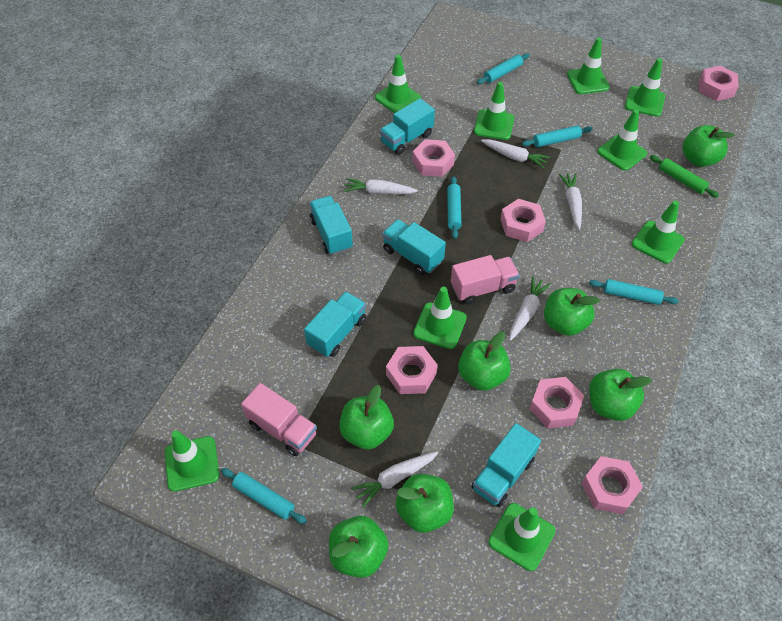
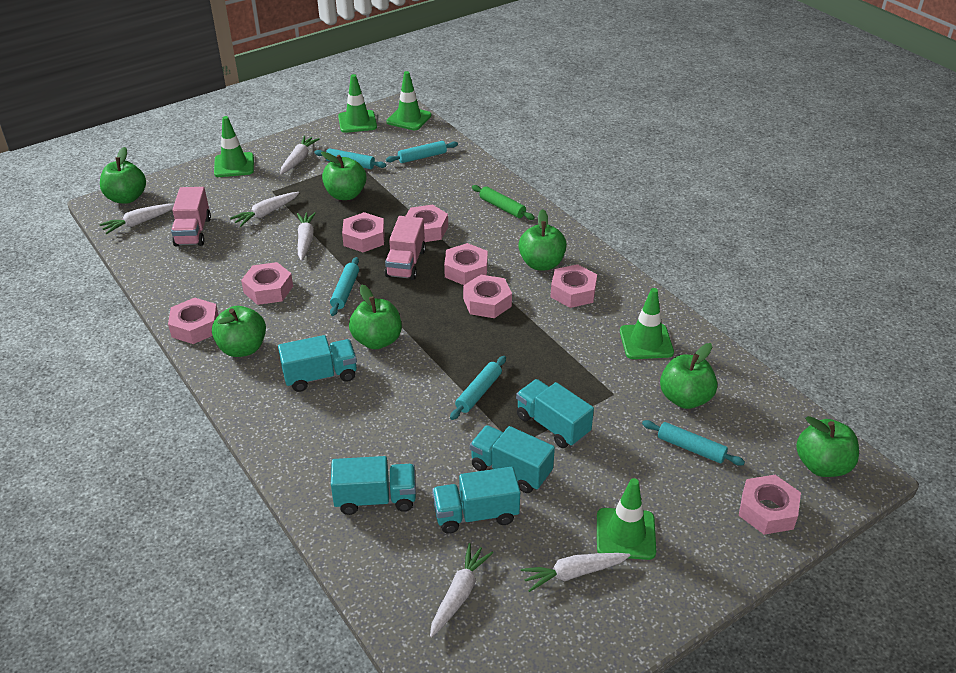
green traffic cone: 9 -> 5
pink nut: 6 -> 8
white carrot: 5 -> 6

